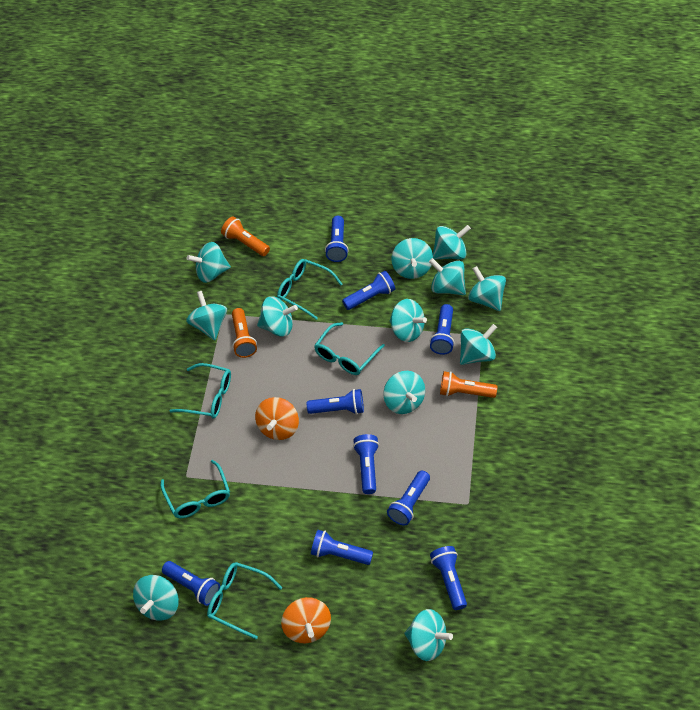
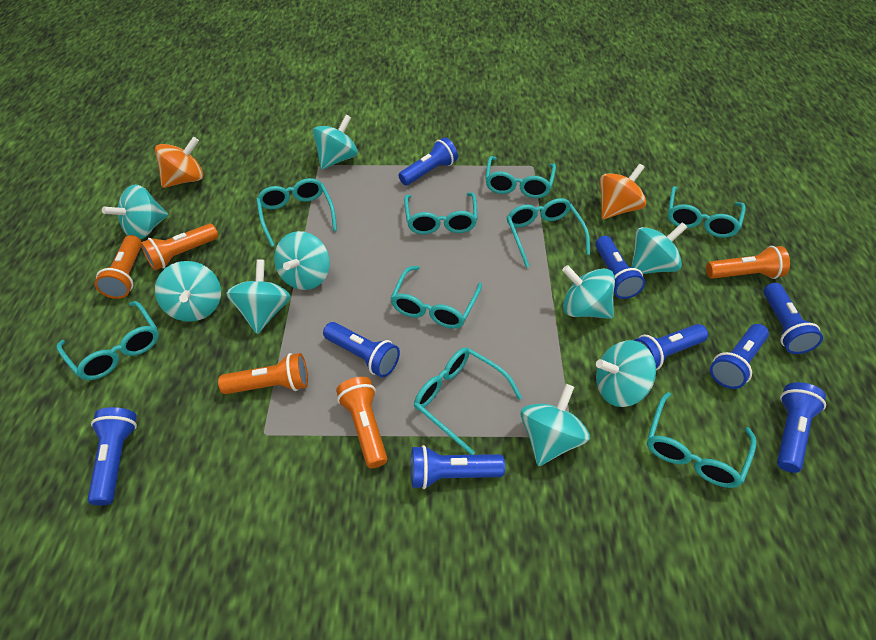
orange flashlight: 3 -> 5
turquoise glasses: 5 -> 9
turquoise spinning top: 12 -> 9

